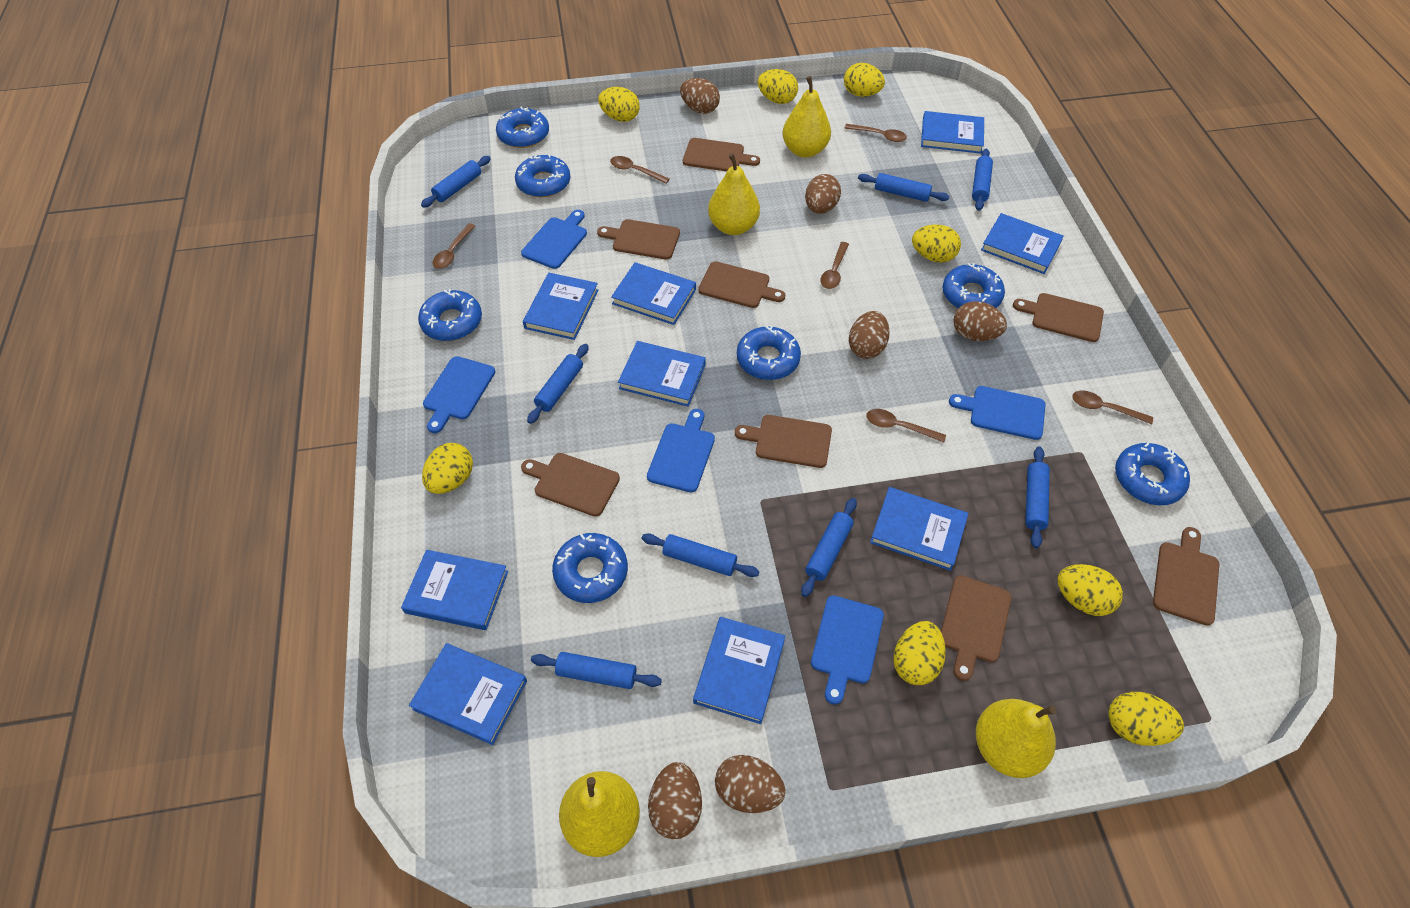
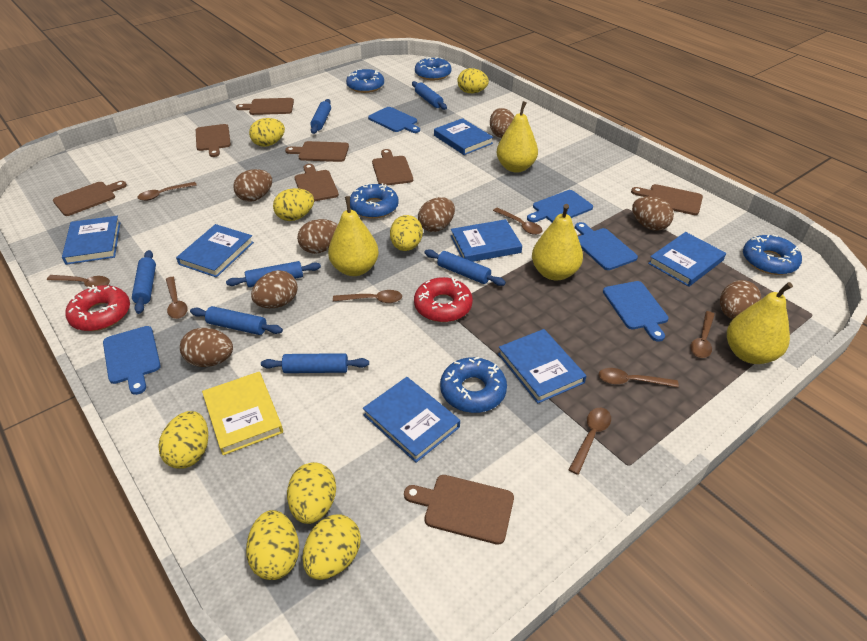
blue book: 9 -> 7
blue donut: 7 -> 5
blue rolling pin: 8 -> 7
brown egg: 6 -> 8
brown spoon: 6 -> 8
red donut: 0 -> 2
yellow book: 0 -> 1

